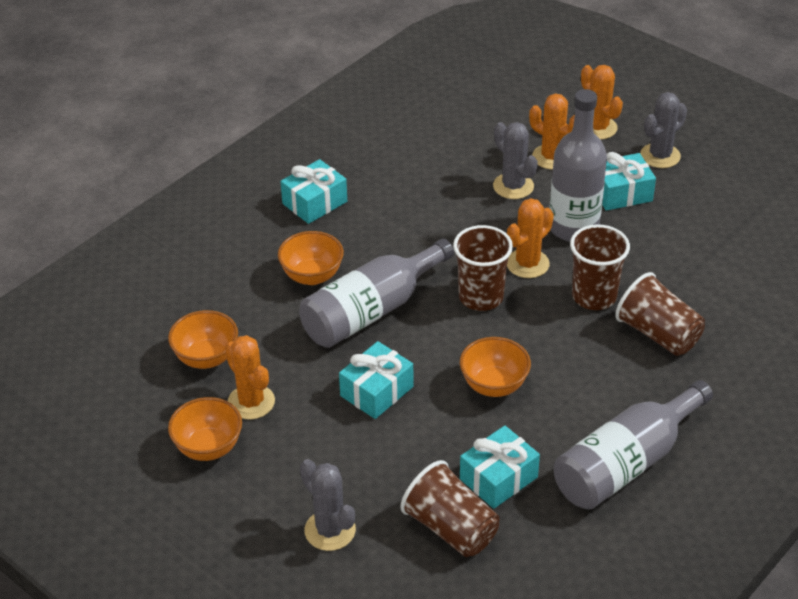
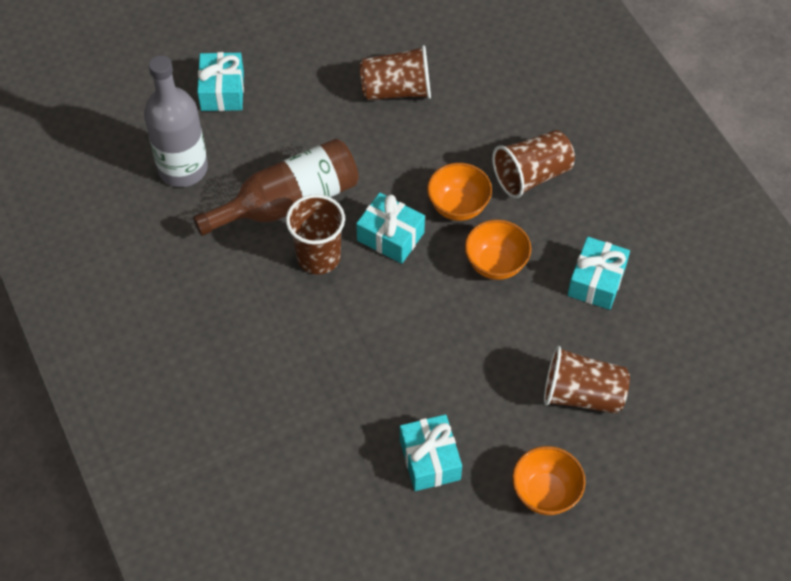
brown bottle: 0 -> 1
grey bottle: 3 -> 1
grey cactus: 3 -> 0
orange bowl: 4 -> 3
orange cactus: 4 -> 0

